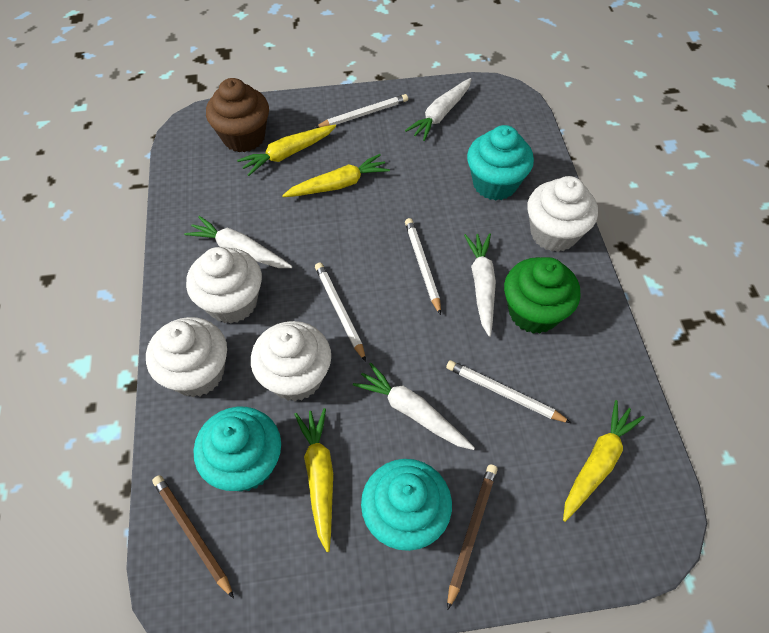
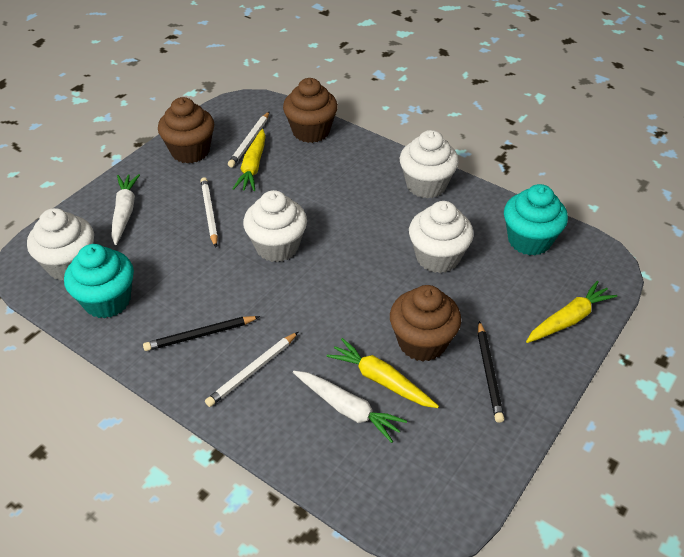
black pencil: 0 -> 2
brown cupcake: 1 -> 3
brown pencil: 2 -> 0
green cupcake: 1 -> 0
turquoise cupcake: 3 -> 2
white carrot: 4 -> 2
white pencil: 4 -> 3
yellow carrot: 4 -> 3

